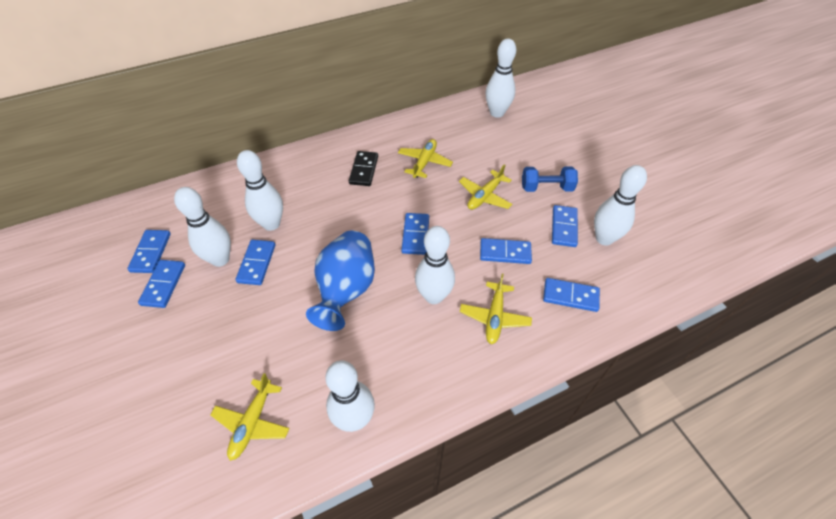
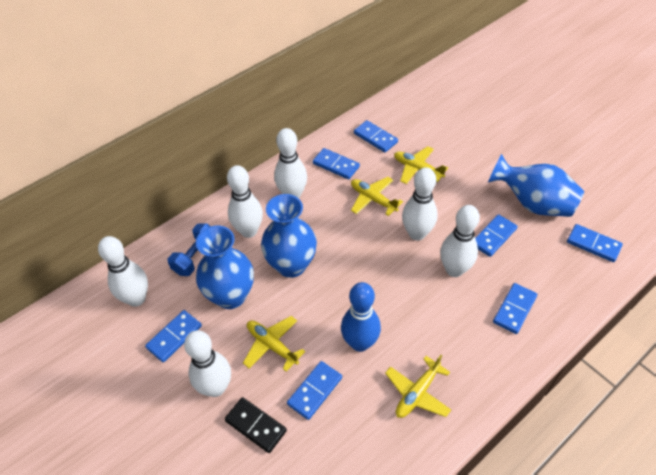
blue bowling pin: 0 -> 1
blue vase: 1 -> 3

